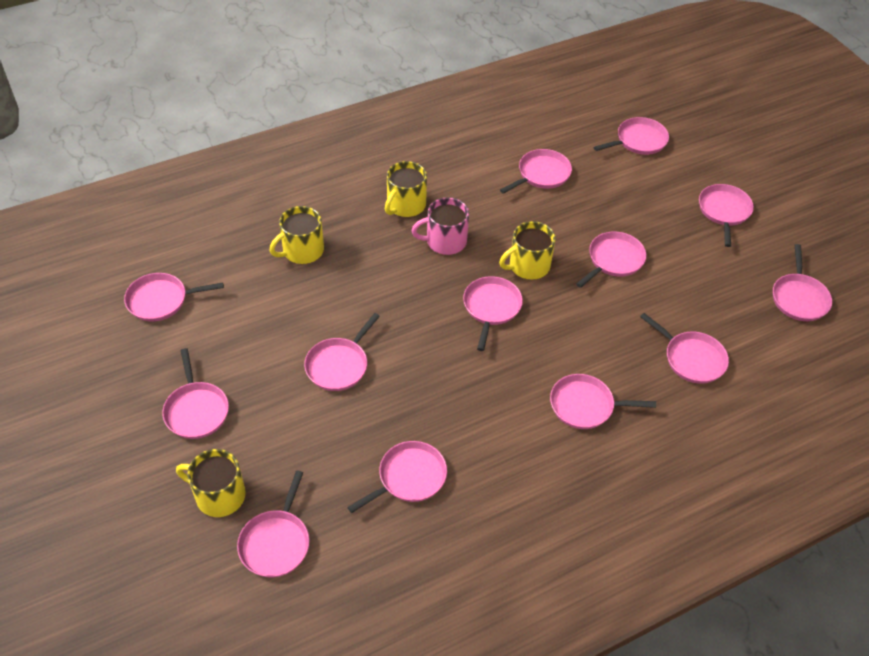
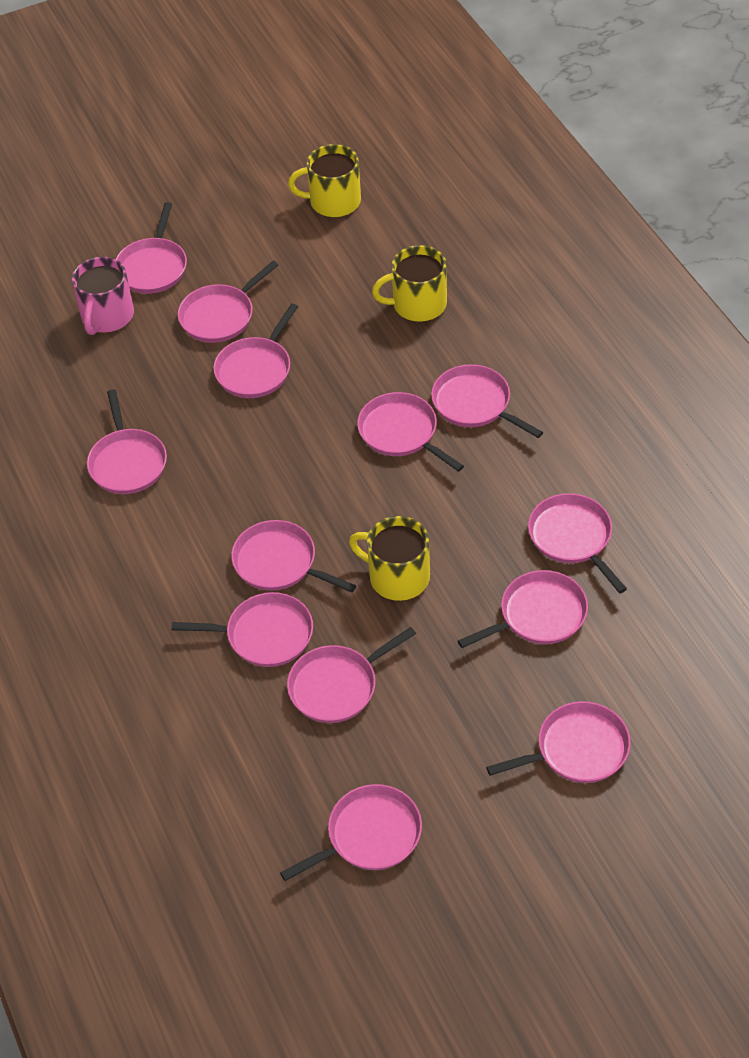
yellow mug: 4 -> 3

